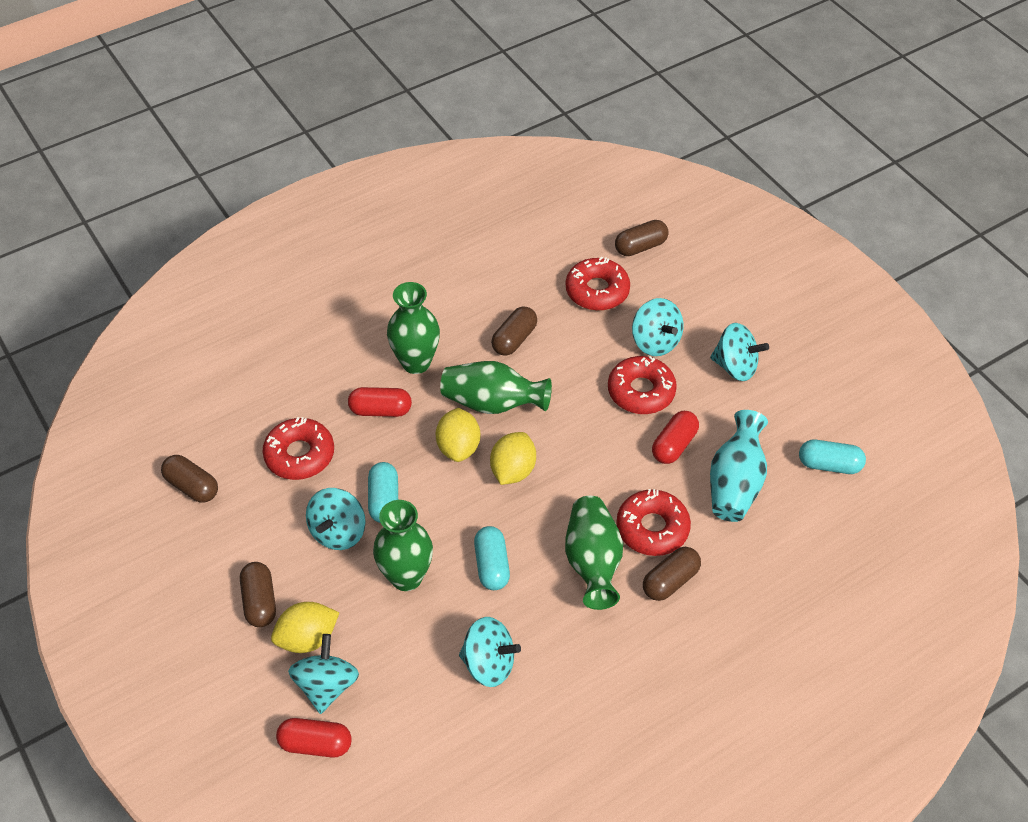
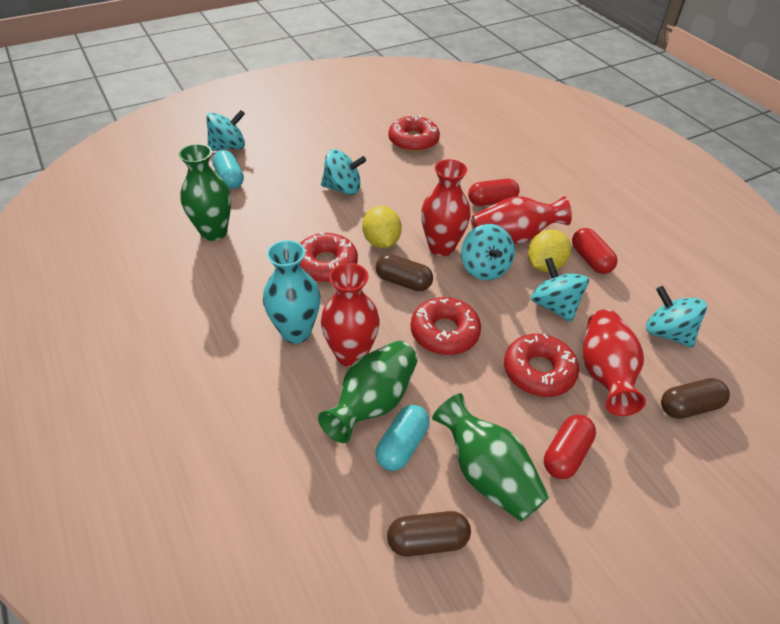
brown capsule: 5 -> 3
green vase: 4 -> 3
red vase: 0 -> 4
turquoise capsule: 3 -> 2
yellow lemon: 3 -> 2

